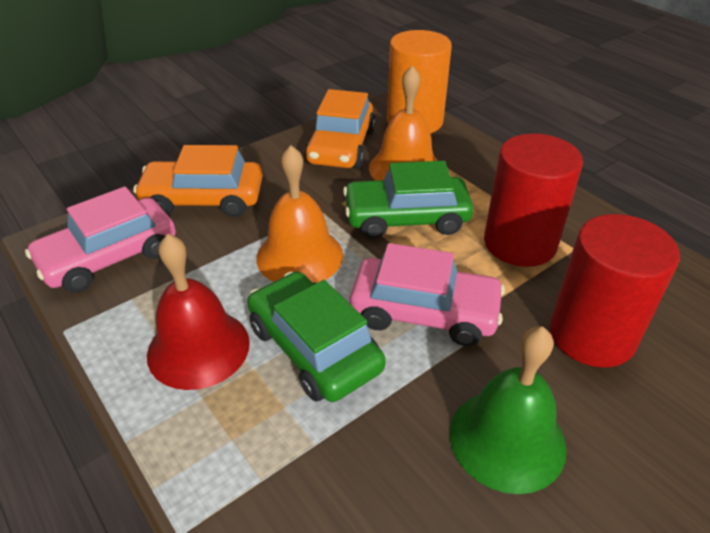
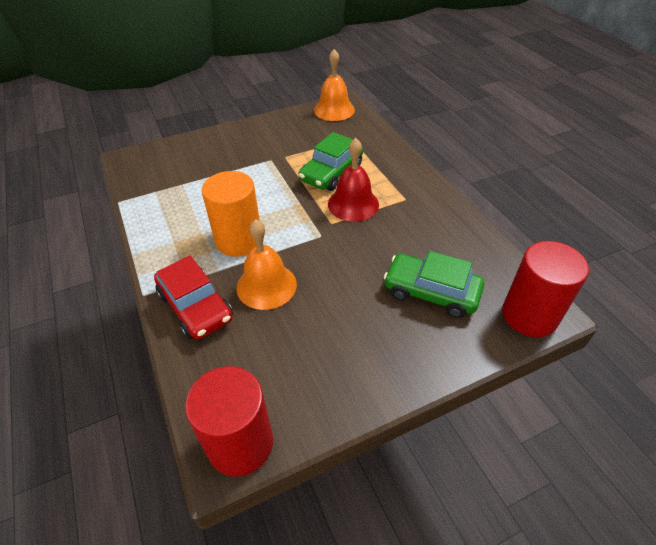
green bell: 1 -> 0
orange car: 2 -> 0
pink car: 2 -> 0
red car: 0 -> 1

